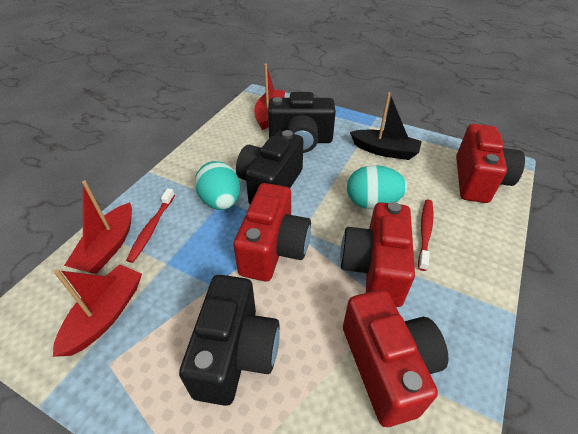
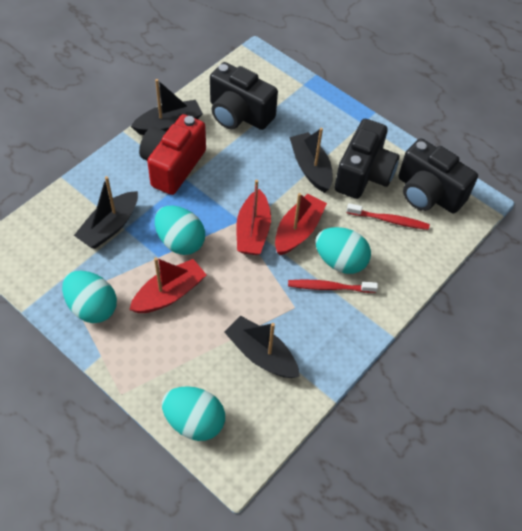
black boat: 1 -> 4
red camera: 4 -> 1
turquoise egg: 2 -> 4

